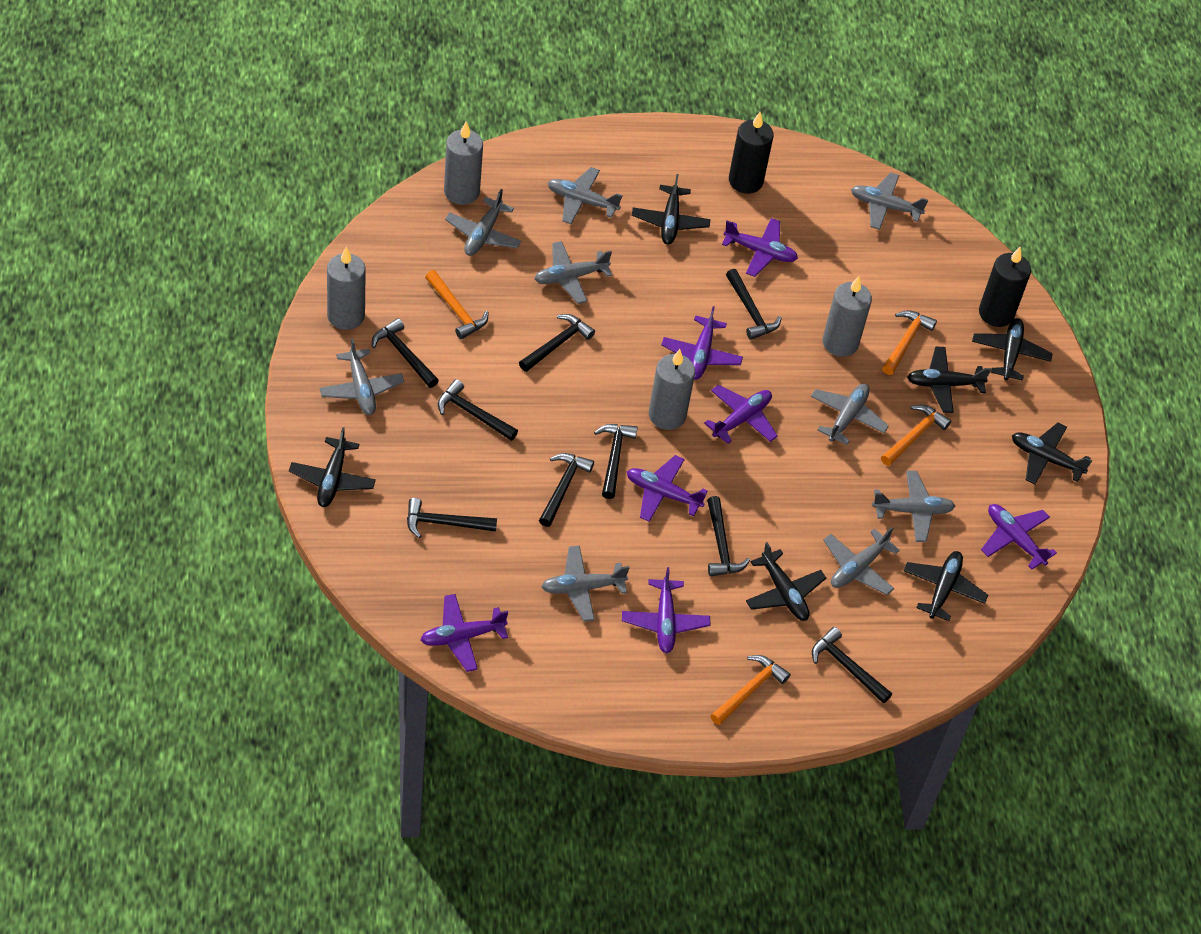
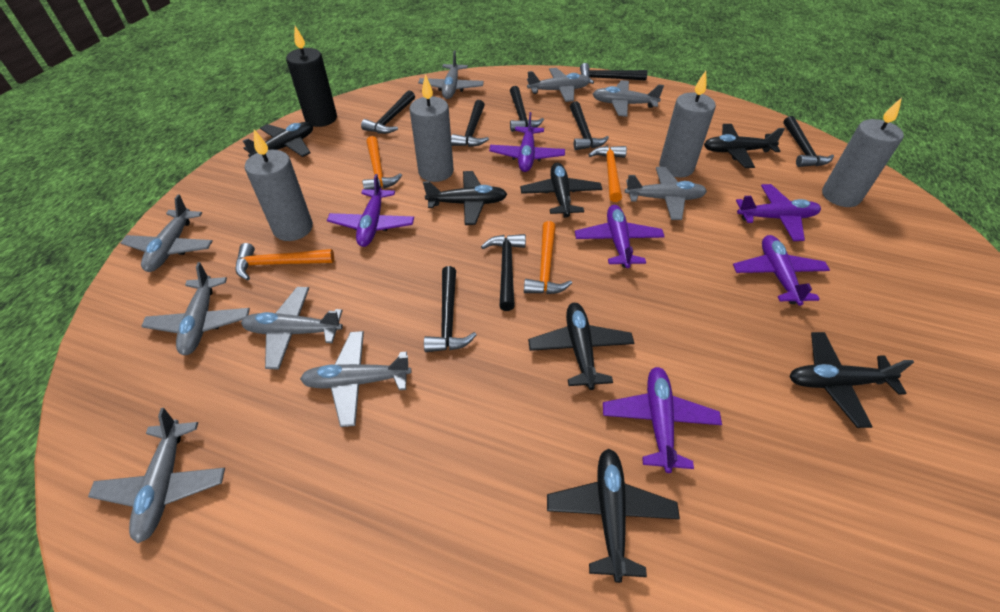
black candle: 2 -> 1
black hammer: 9 -> 8
purple plane: 7 -> 6

